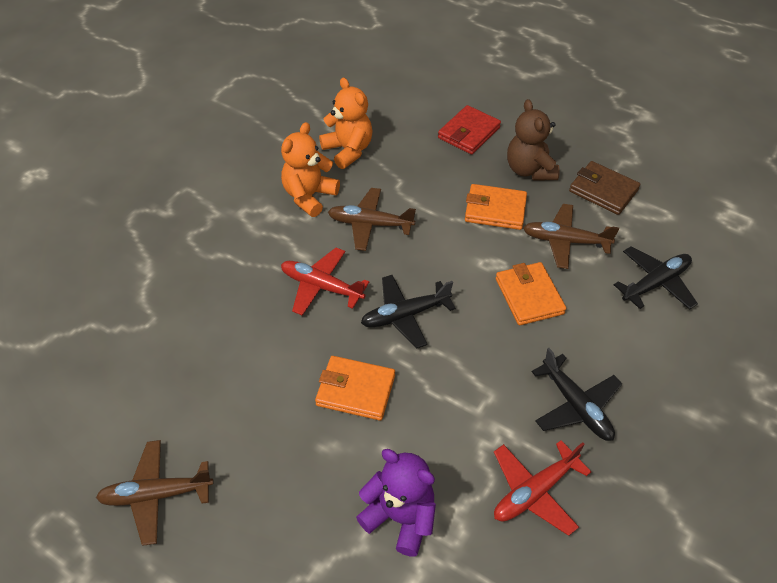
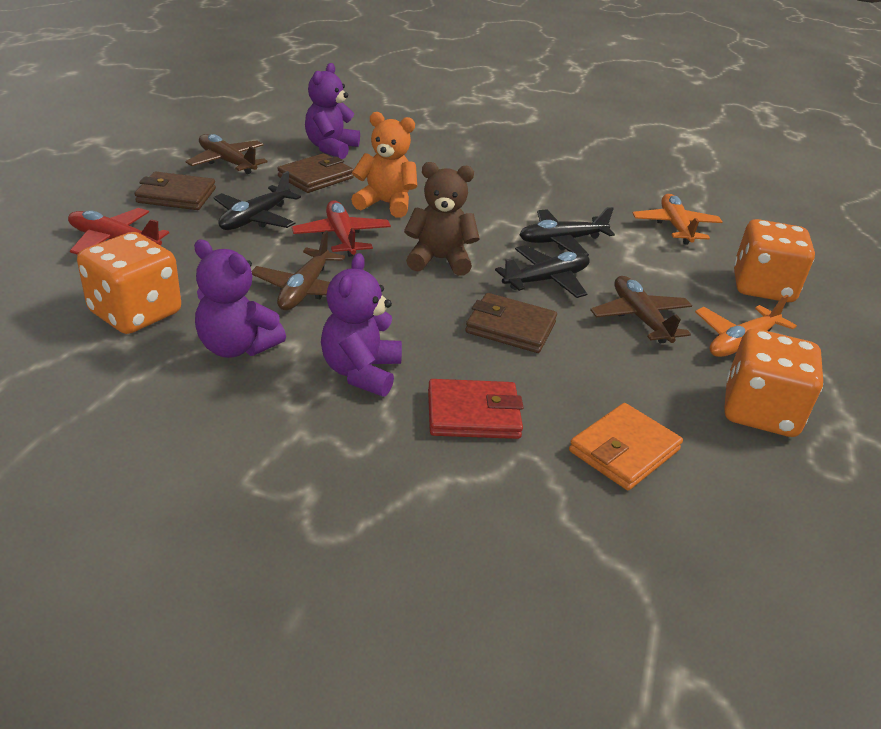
brown wallet: 1 -> 3
orange dice: 0 -> 3
orange plane: 0 -> 2
orange teddy bear: 2 -> 1
orange wallet: 3 -> 1
purple teddy bear: 1 -> 3

